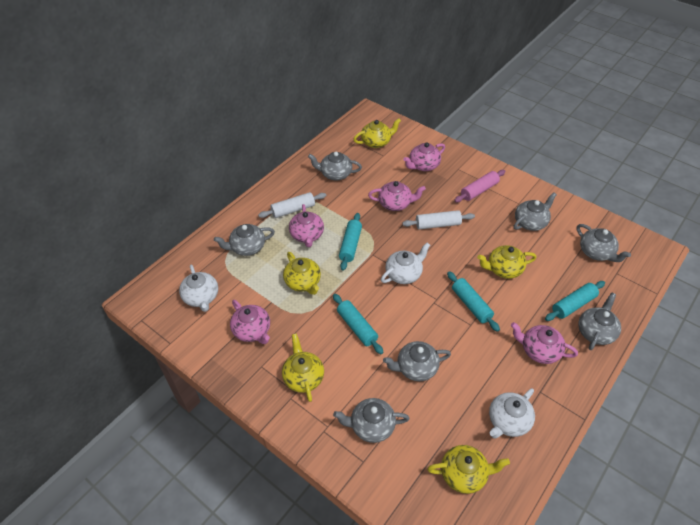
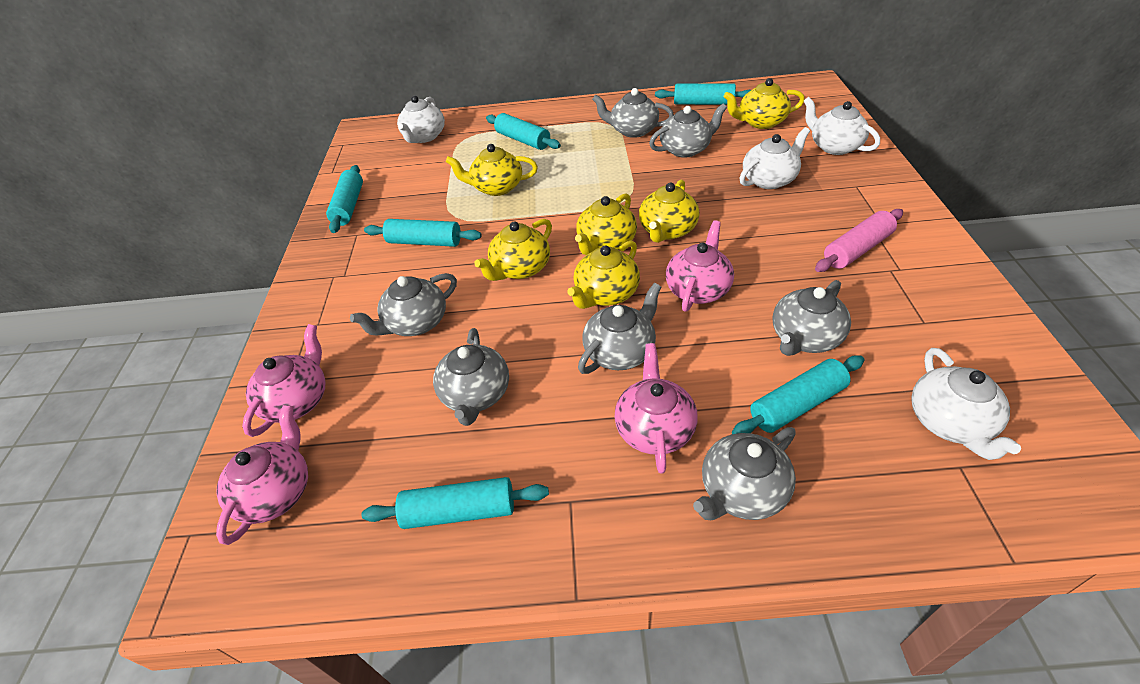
pink teapot: 5 -> 4
turquoise rolling pin: 4 -> 6
white rolling pin: 2 -> 0
white teapot: 3 -> 4
yellow teapot: 5 -> 6

